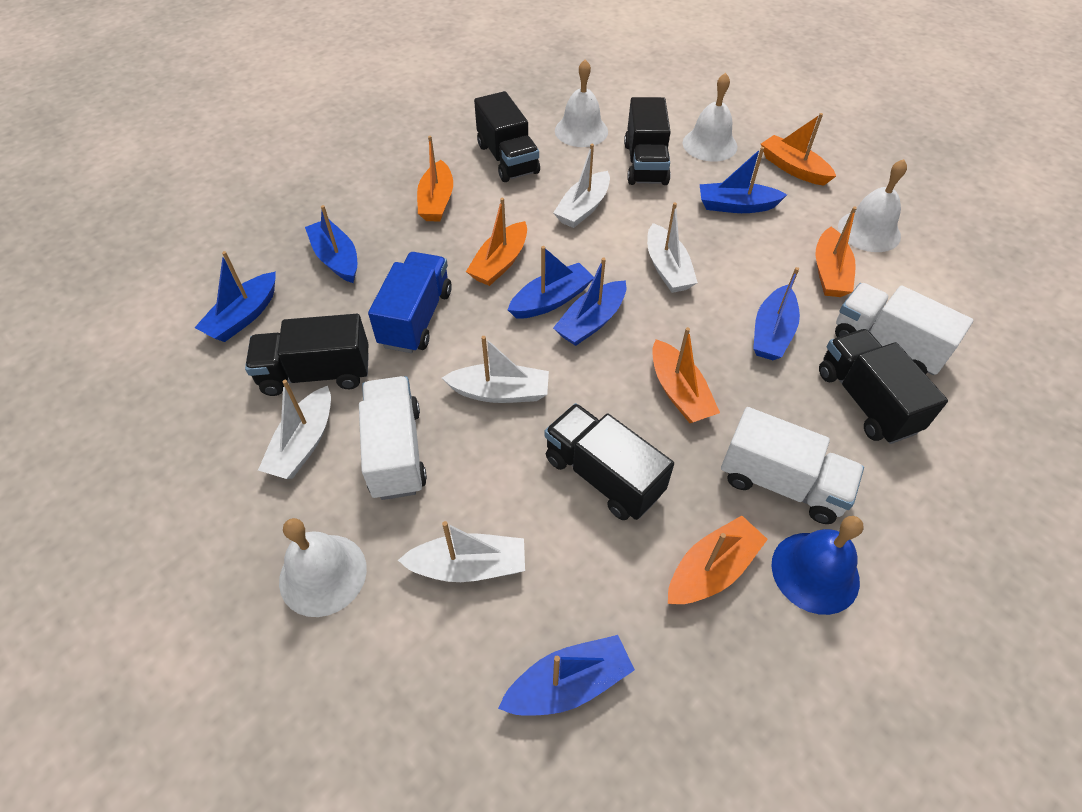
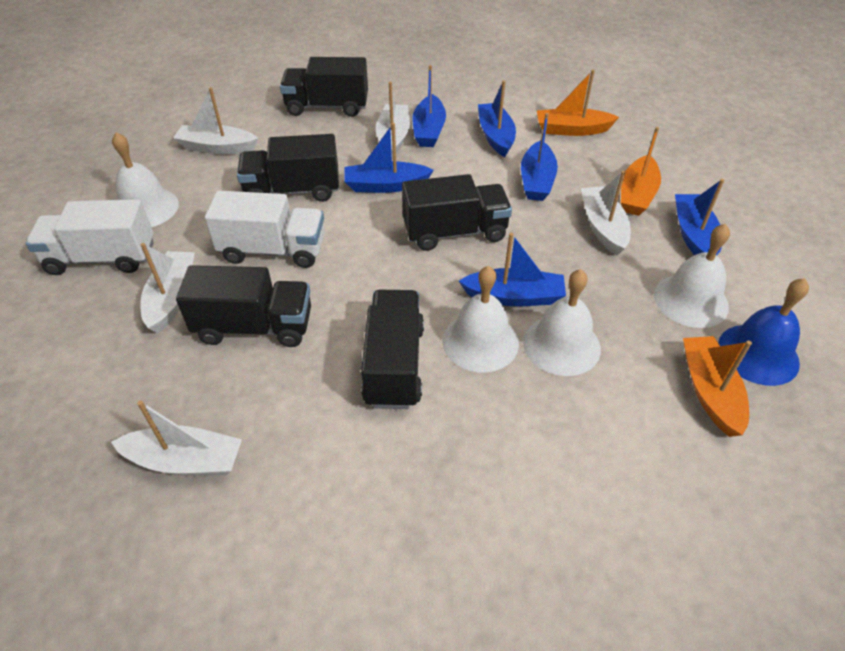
blue boat: 7 -> 6
blue truck: 1 -> 0
orange boat: 6 -> 3
white truck: 3 -> 2

